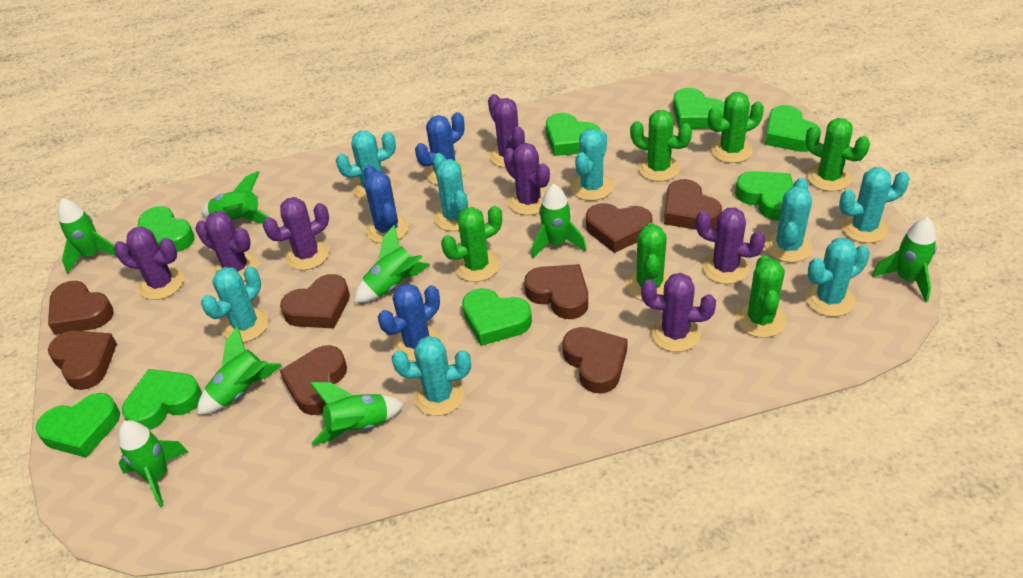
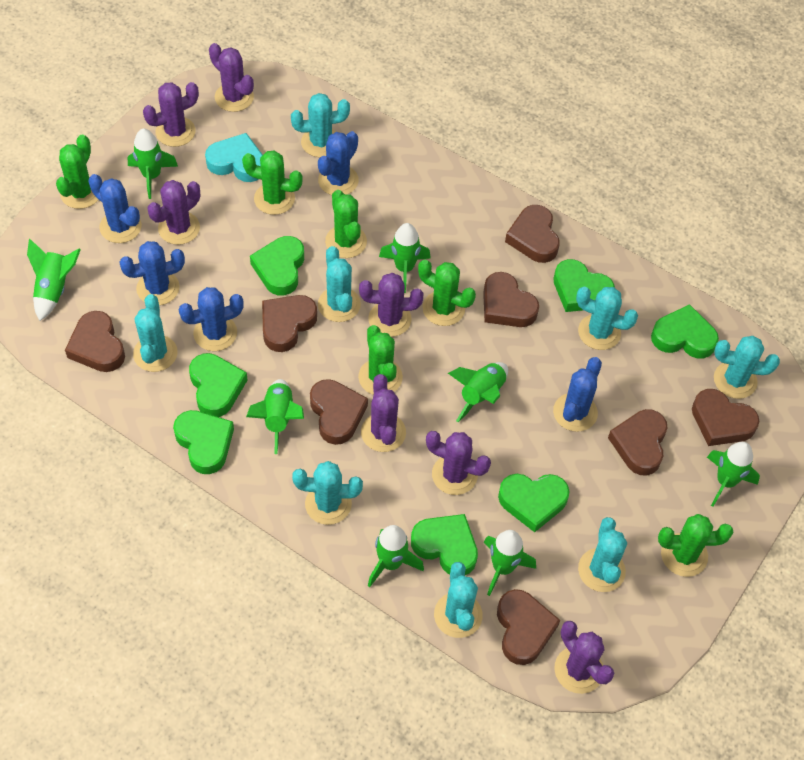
blue cactus: 3 -> 5
green heart: 8 -> 7
turquoise heart: 0 -> 1

